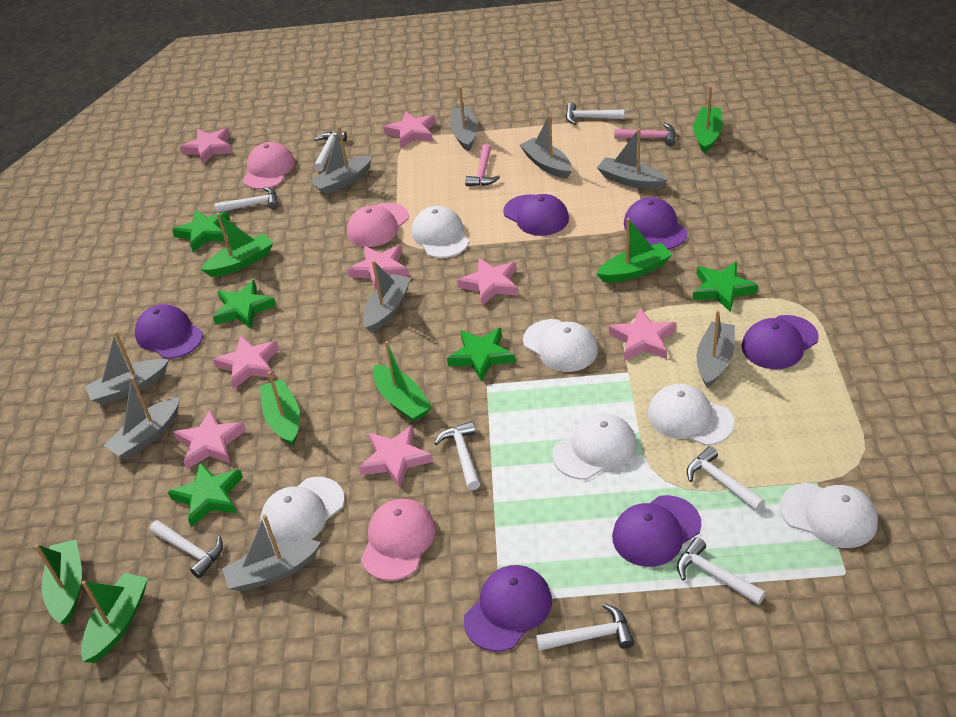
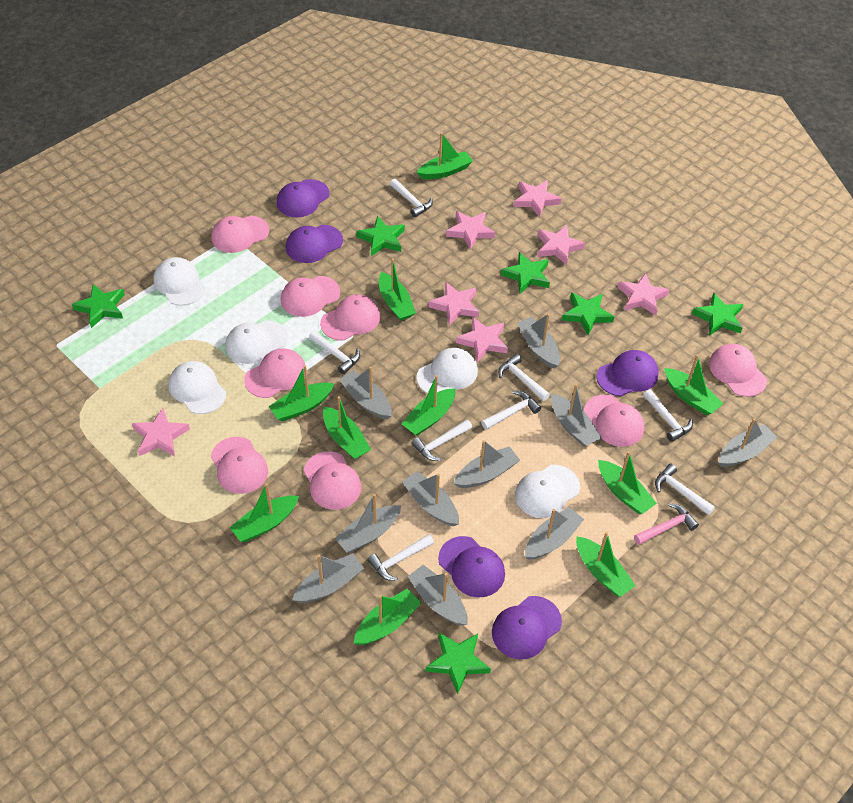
green boat: 7 -> 10
green star: 5 -> 6
grey boat: 9 -> 10
pink cap: 3 -> 8
pink hammer: 2 -> 1
pink star: 8 -> 7
purple cap: 6 -> 5
white cap: 6 -> 5

